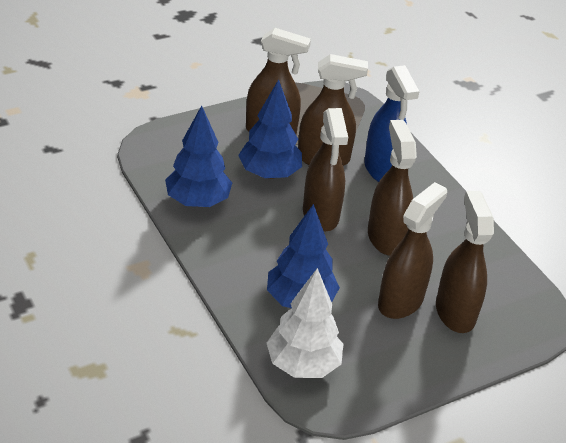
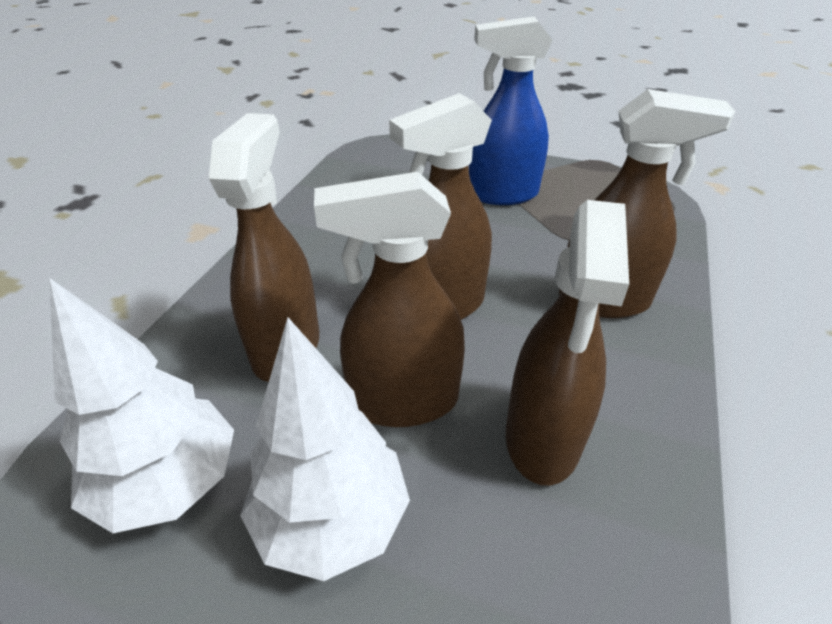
blue tree: 3 -> 0
brown spray bottle: 6 -> 5
white tree: 1 -> 2

